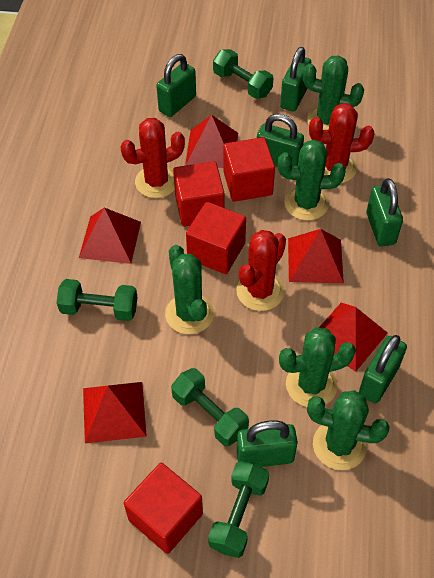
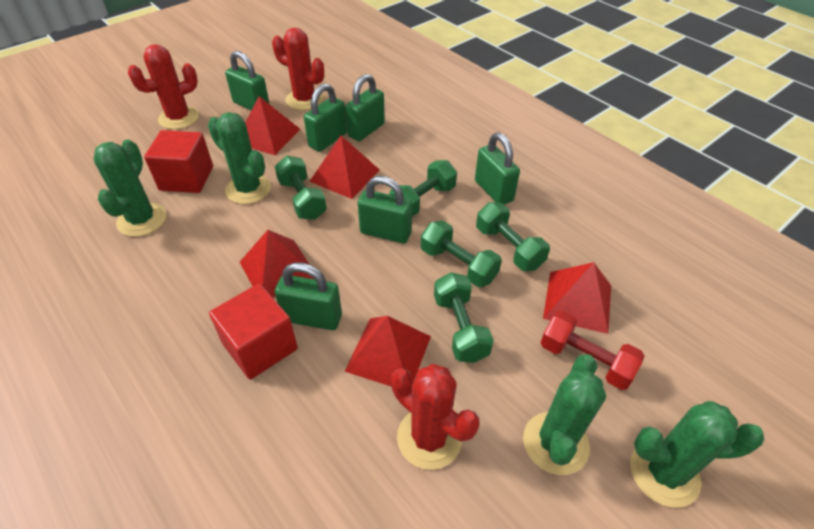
green cactus: 5 -> 4
green dumbbell: 4 -> 5
red cube: 4 -> 2
red dumbbell: 0 -> 1

